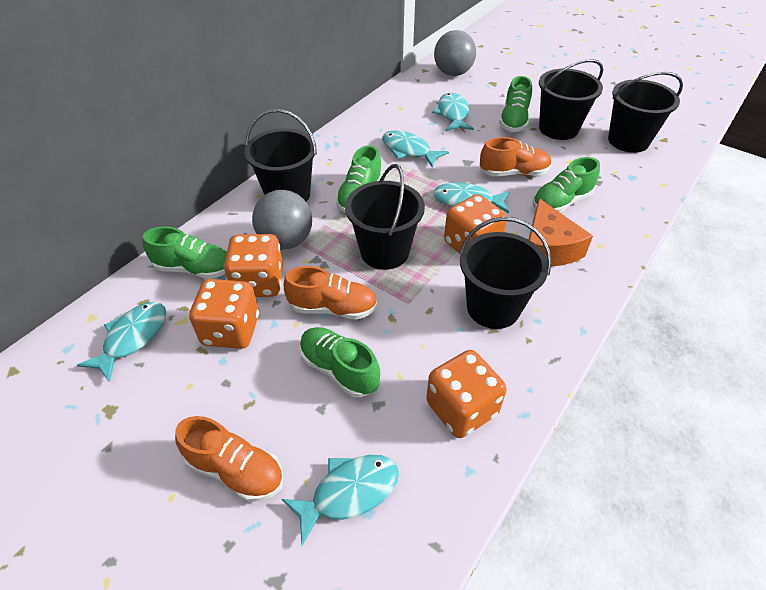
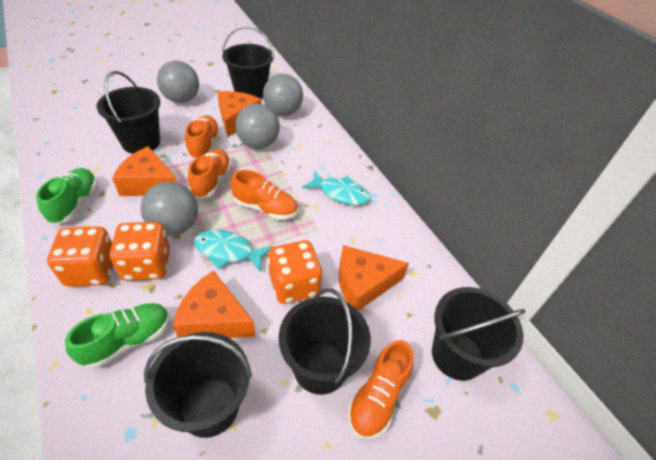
green shoe: 5 -> 2
grey ball: 2 -> 4
orange cheese: 1 -> 4
orange dice: 4 -> 3
orange shoe: 3 -> 4
turquoise fish: 5 -> 2

